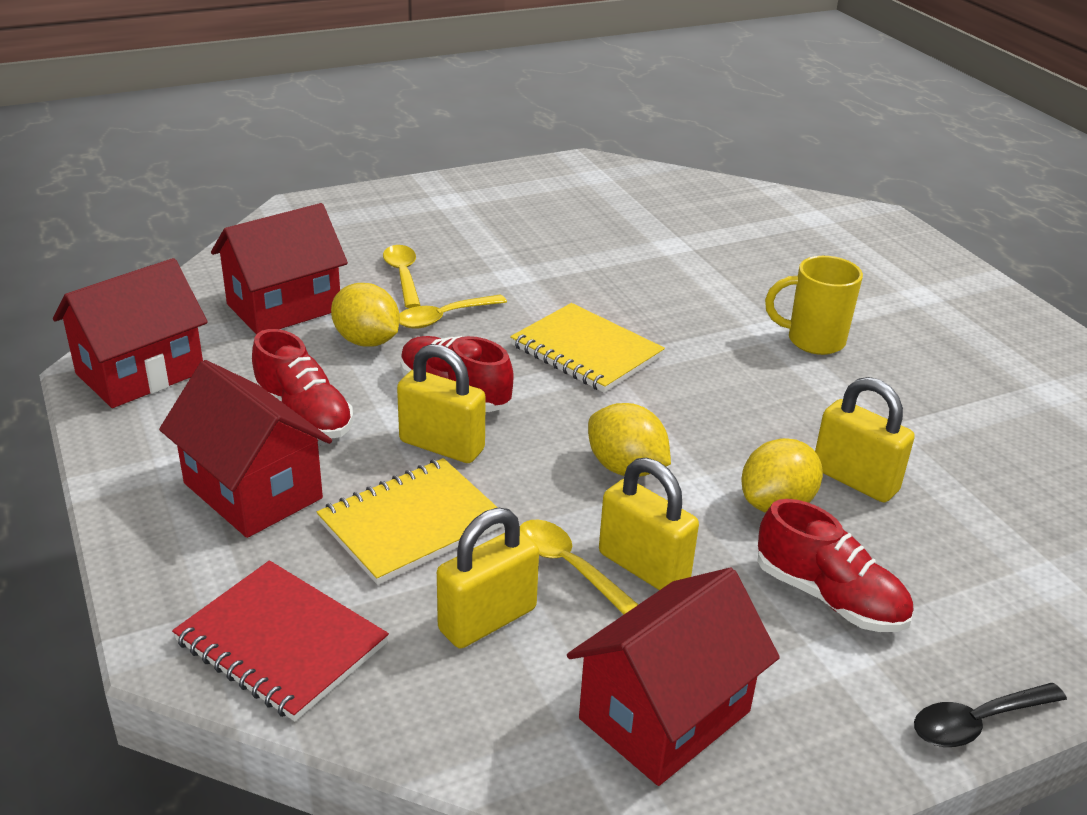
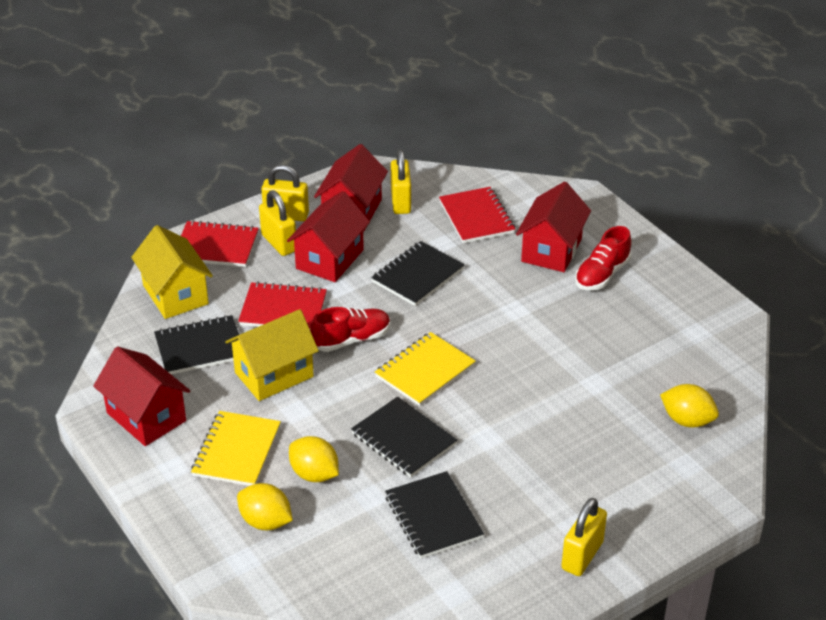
black notebook: 0 -> 4
black spoon: 1 -> 0
red notebook: 1 -> 3
red shoe: 3 -> 2
yellow house: 0 -> 2
yellow mug: 1 -> 0
yellow spoon: 3 -> 0

